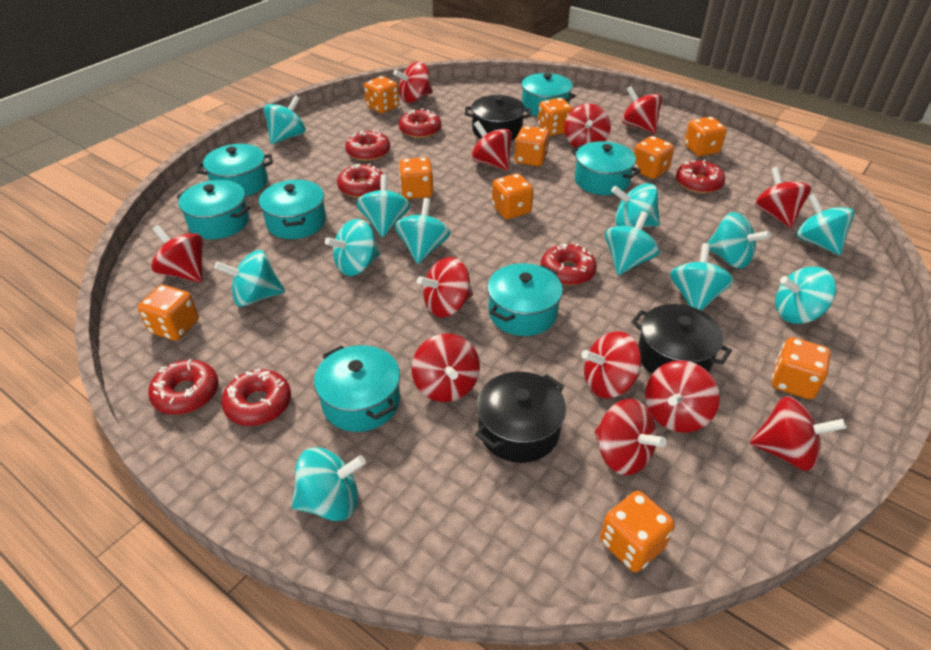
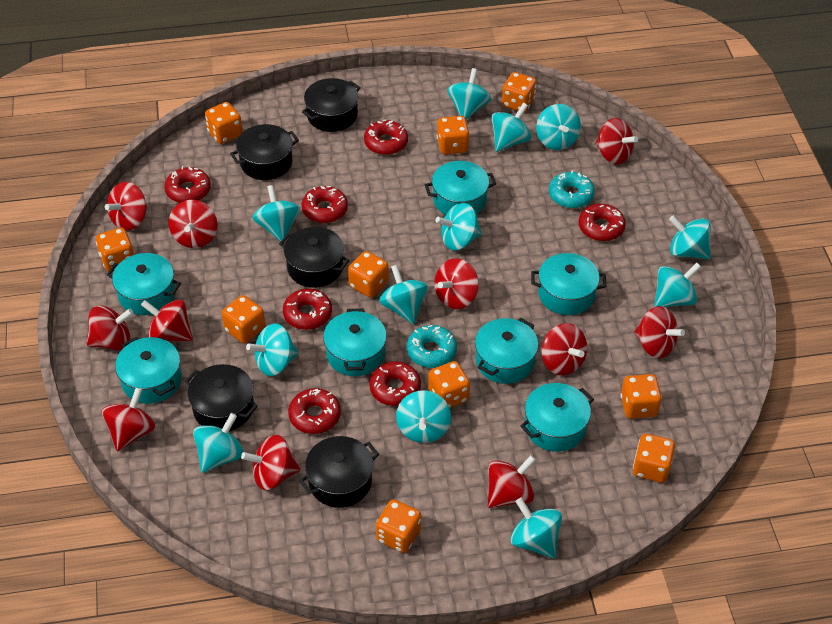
black pot: 3 -> 5
red spinning top: 12 -> 11
turquoise donut: 0 -> 2

